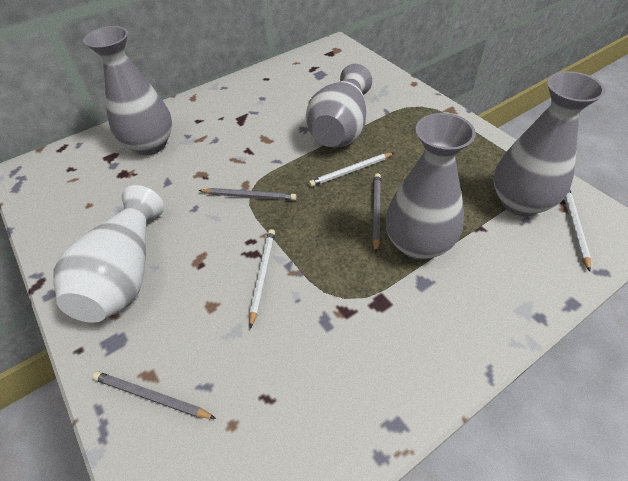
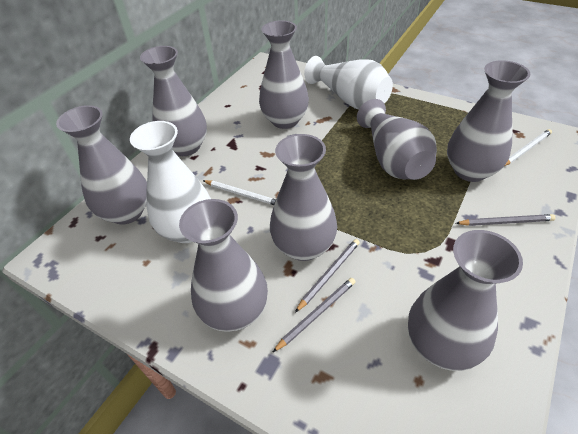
grey vase: 4 -> 8
white pencil: 3 -> 2
white vase: 1 -> 2

